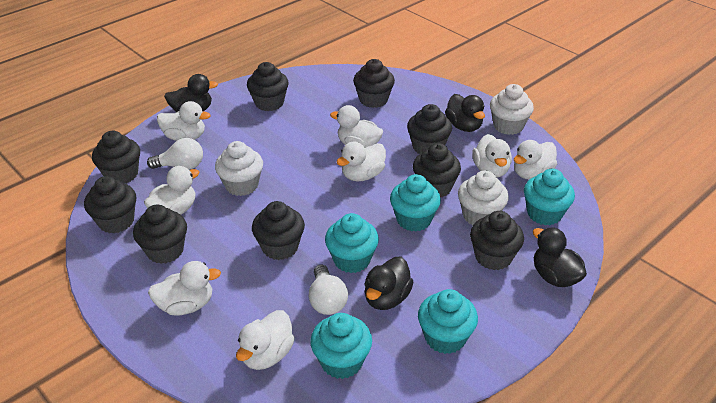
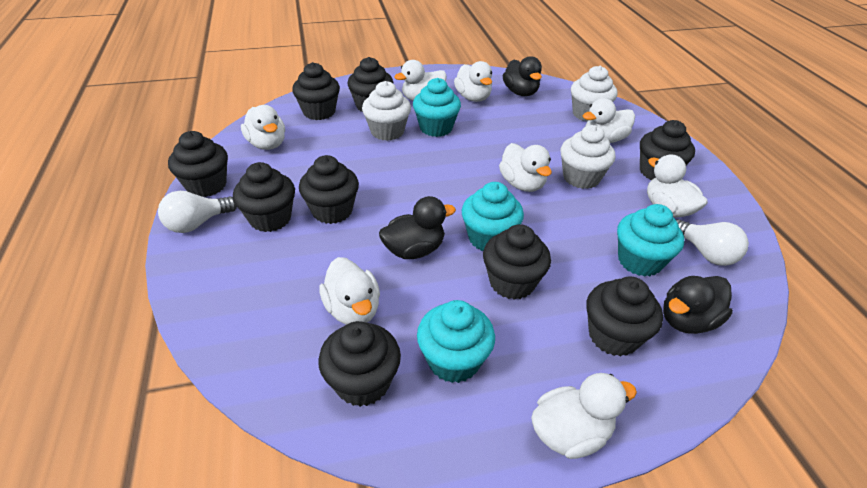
black duck: 4 -> 3
turquoise cupcake: 5 -> 4

